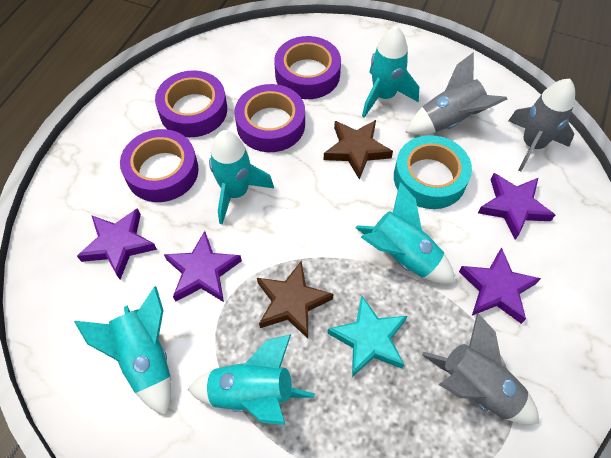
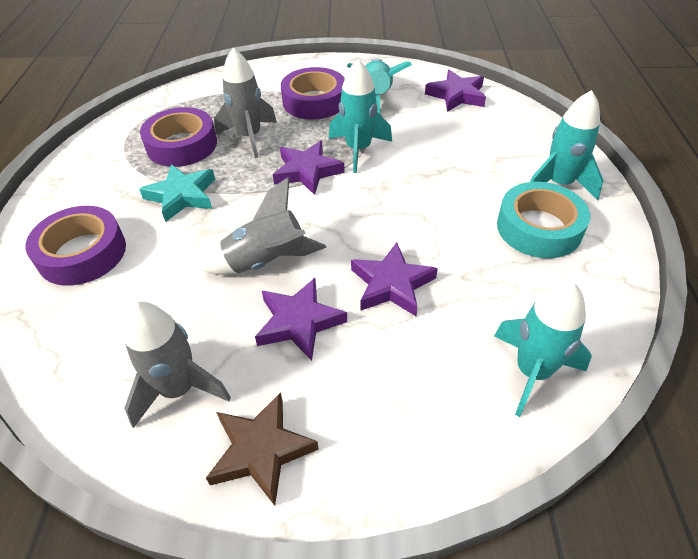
brown star: 2 -> 1
purple tape: 4 -> 3
turquoise rocket: 5 -> 4

